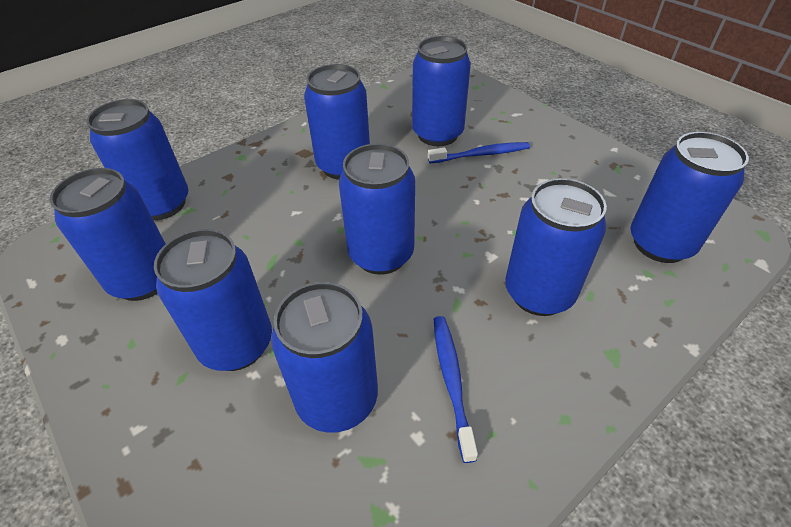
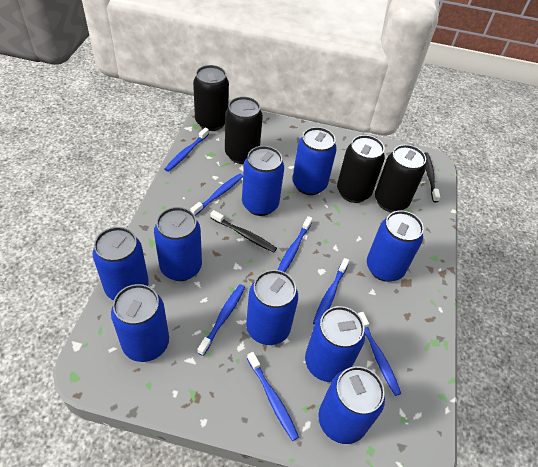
black can: 0 -> 4
black toothbrush: 0 -> 2
blue toothbrush: 2 -> 7

